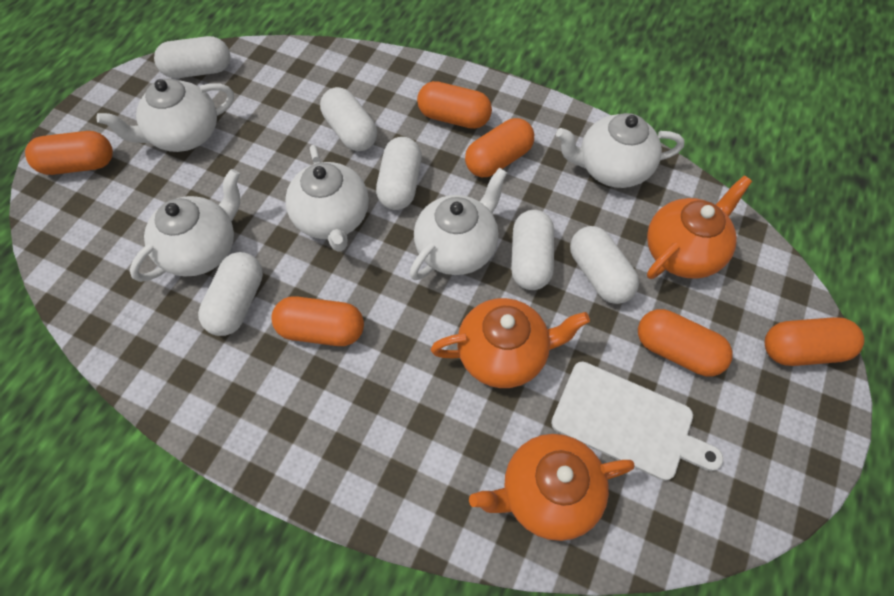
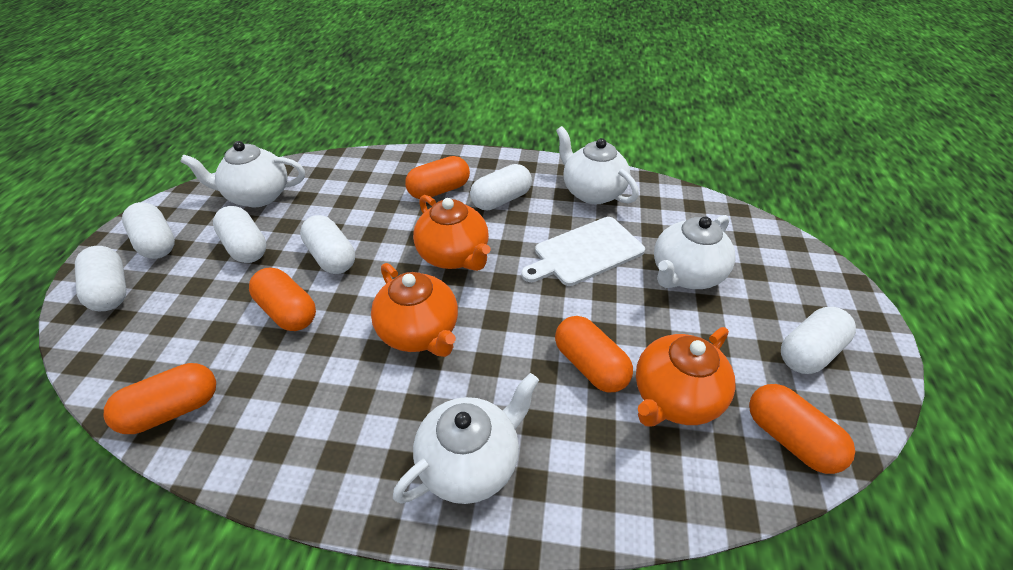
orange capsule: 6 -> 5
white teapot: 5 -> 4

